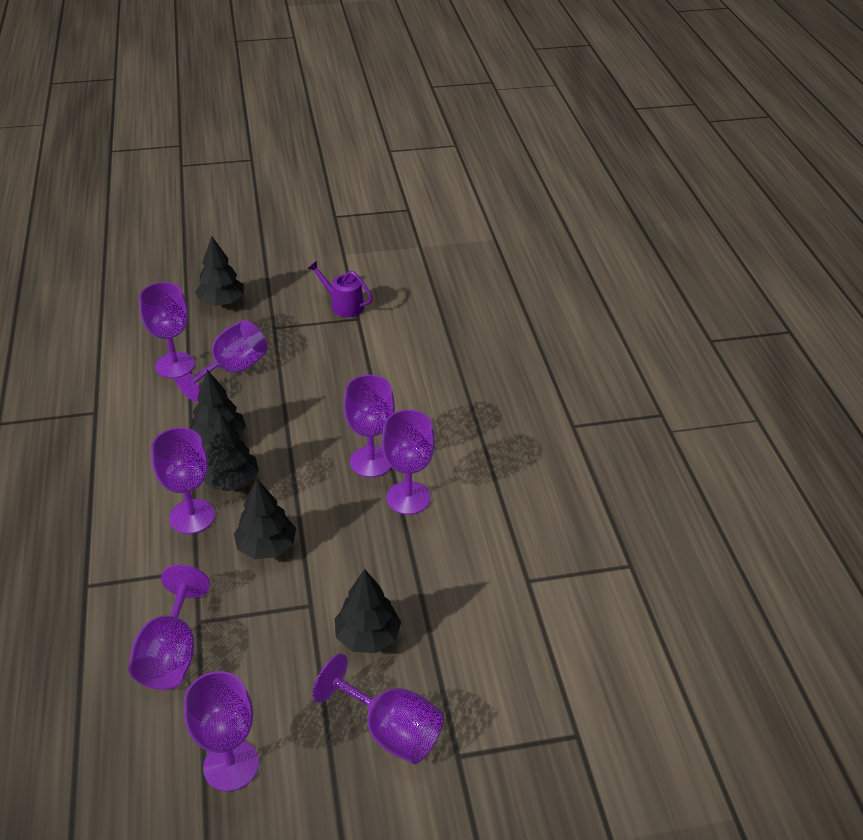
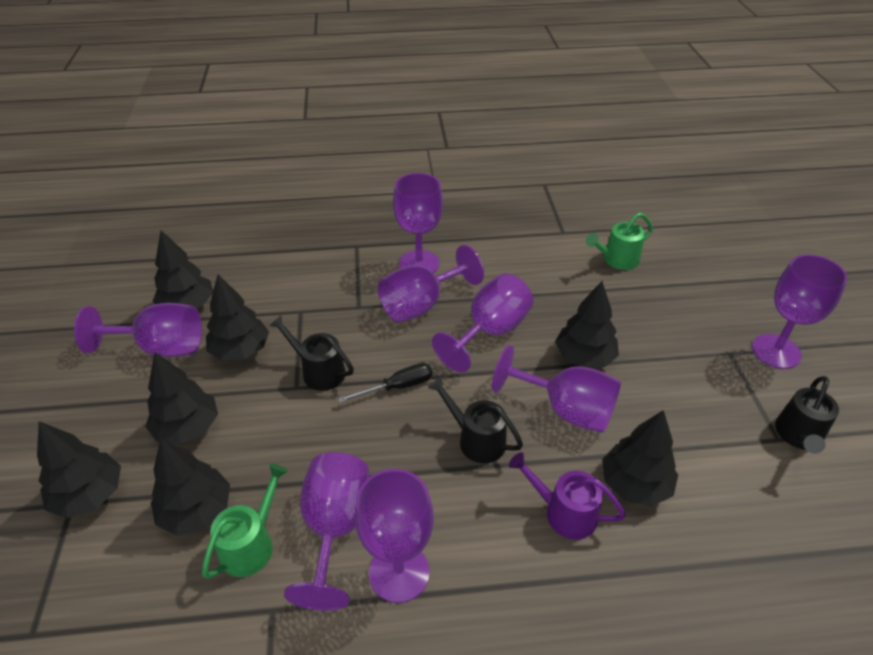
black screwdriver: 0 -> 1
black tree: 5 -> 7
black watering can: 0 -> 3
green watering can: 0 -> 2

